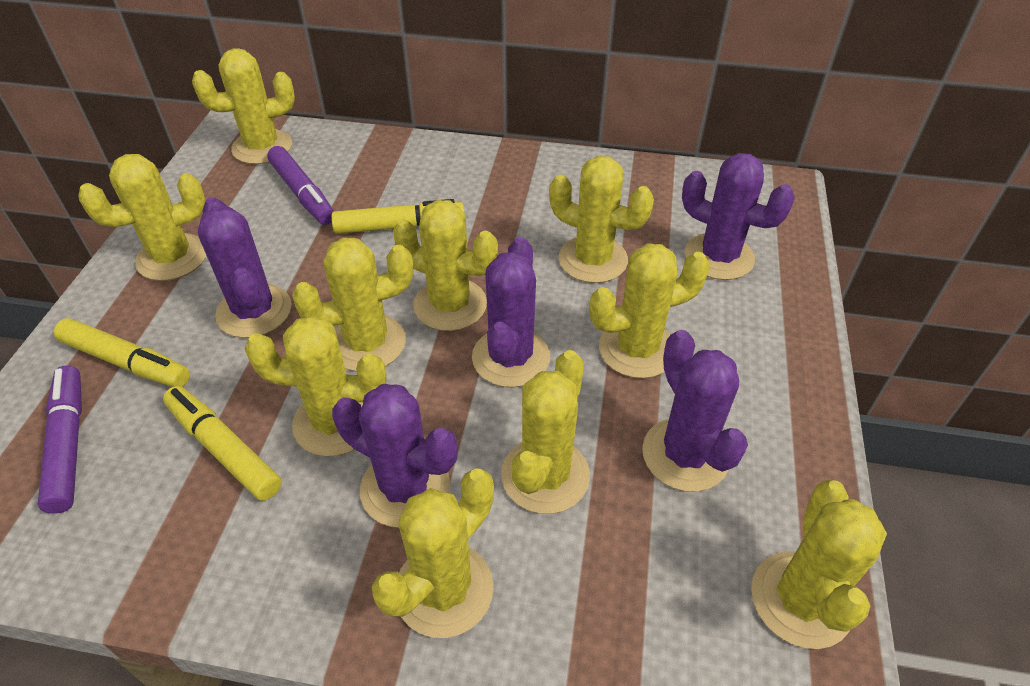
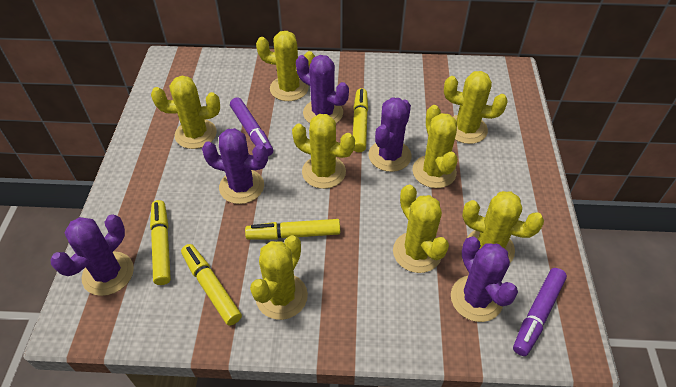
yellow cactus: 10 -> 8
yellow marker: 3 -> 4

